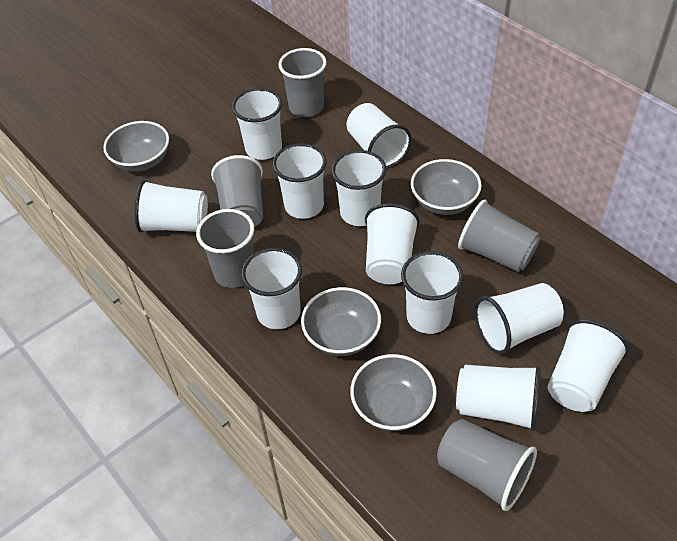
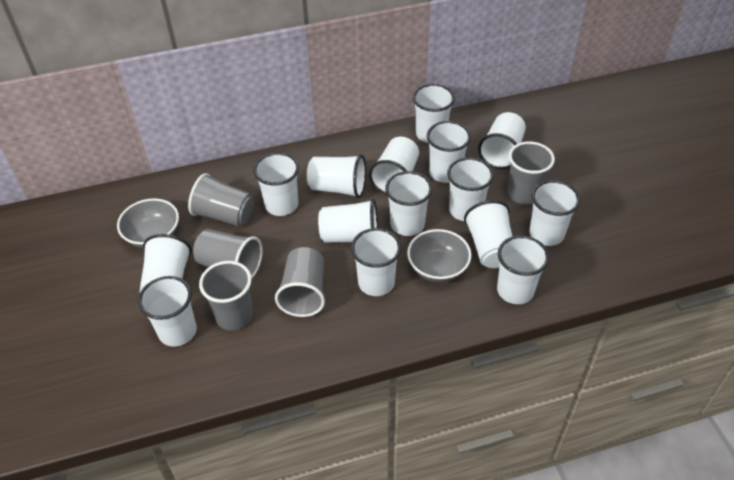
grey bowl: 4 -> 2
white cup: 11 -> 15

